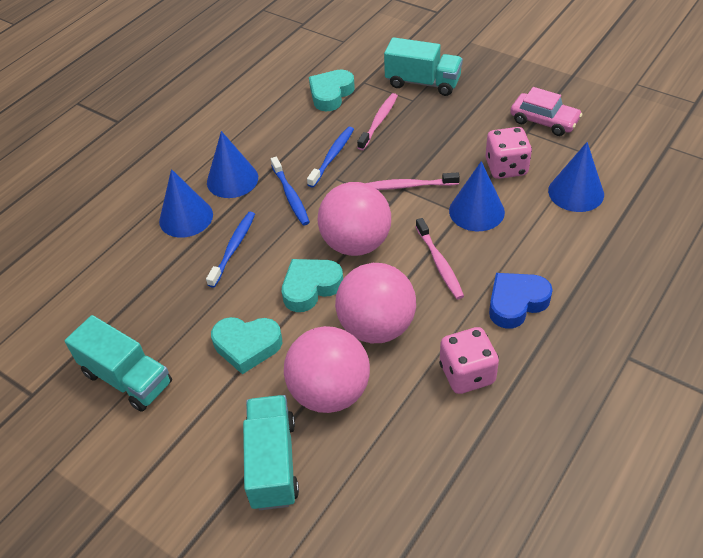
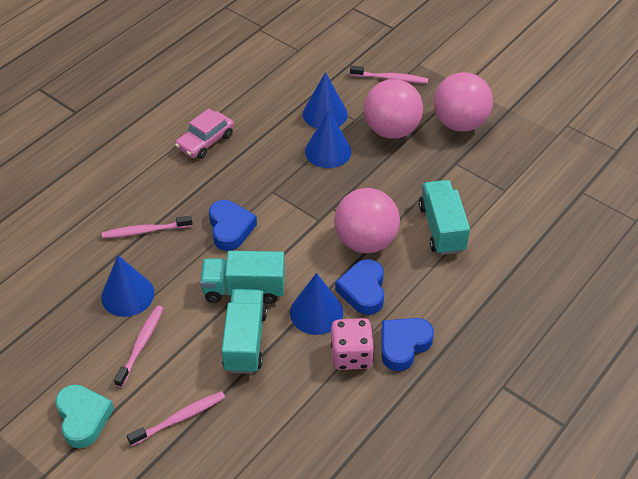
blue heart: 1 -> 3
blue toothbrush: 3 -> 0
pink dice: 2 -> 1
pink toothbrush: 3 -> 4
turquoise heart: 3 -> 1

